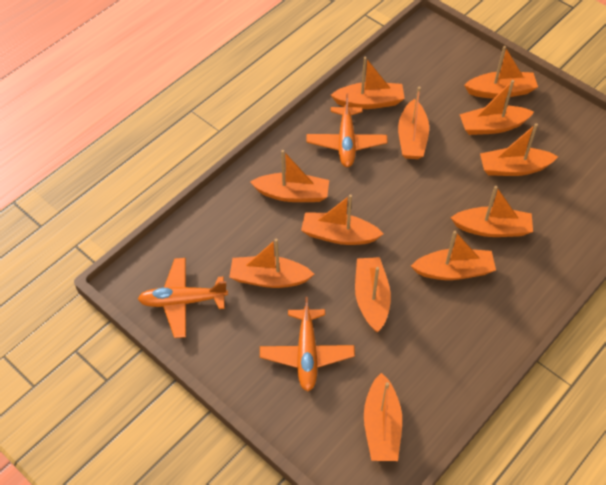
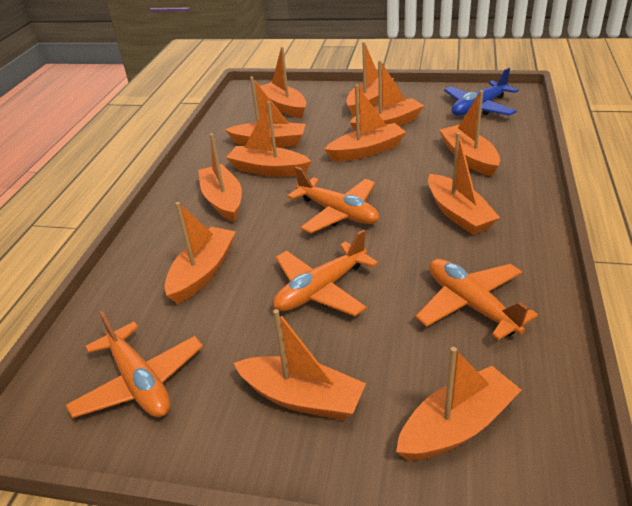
blue plane: 0 -> 1
orange plane: 3 -> 4

